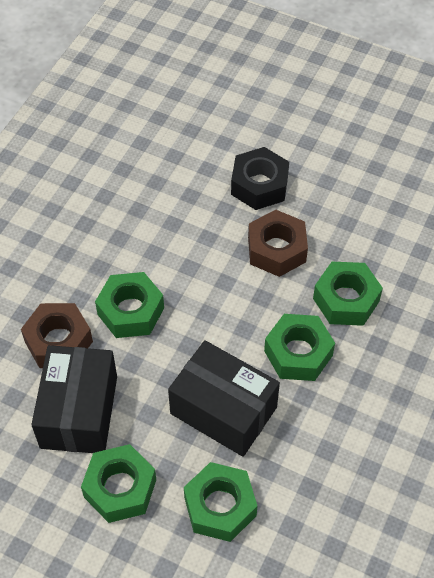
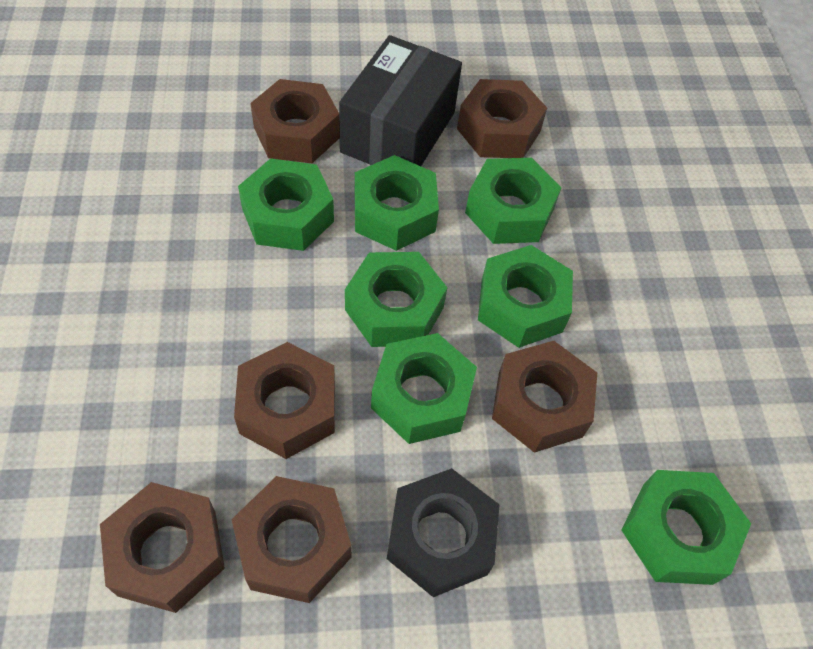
black box: 2 -> 1
brown nut: 2 -> 6
green nut: 5 -> 7

